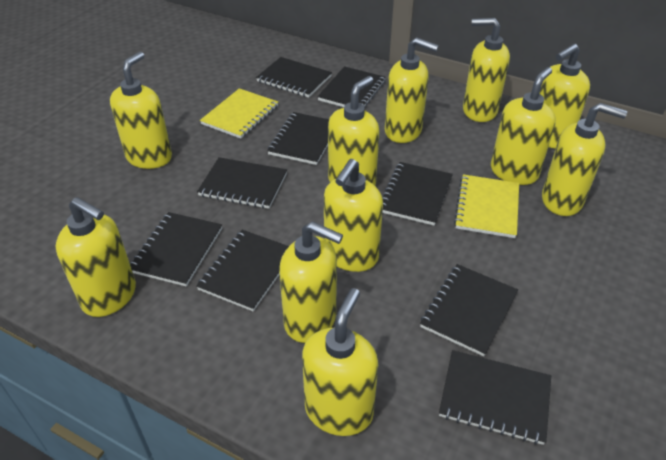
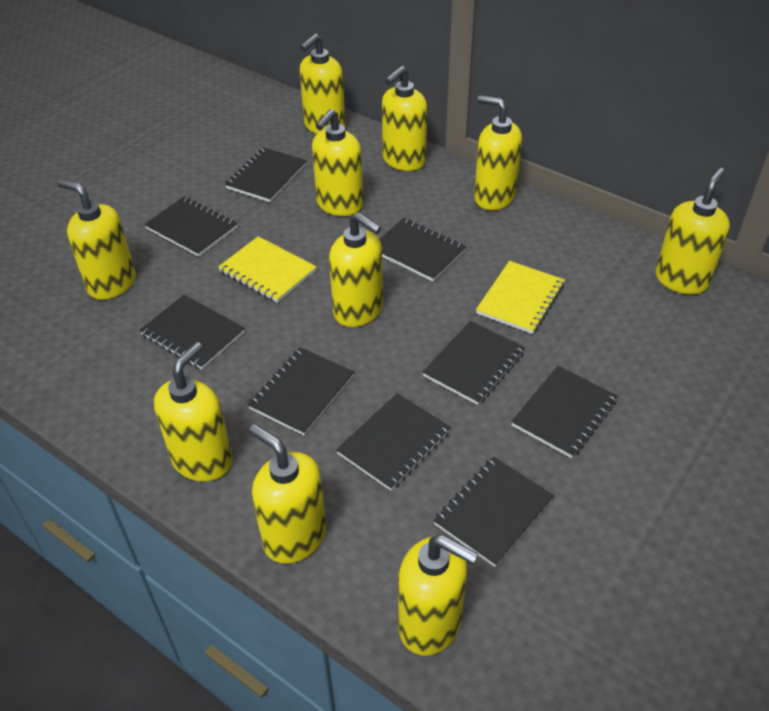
yellow soap dispenser: 11 -> 10

